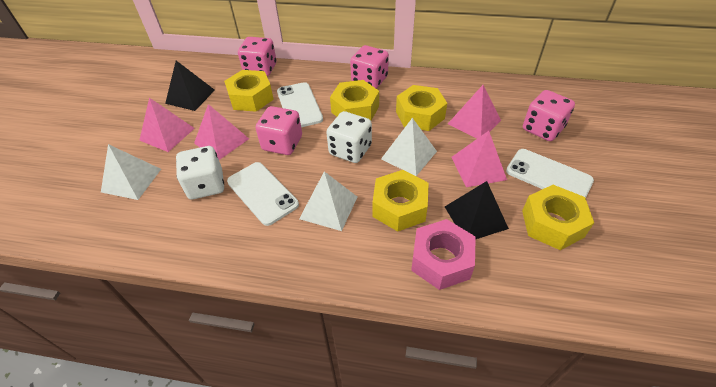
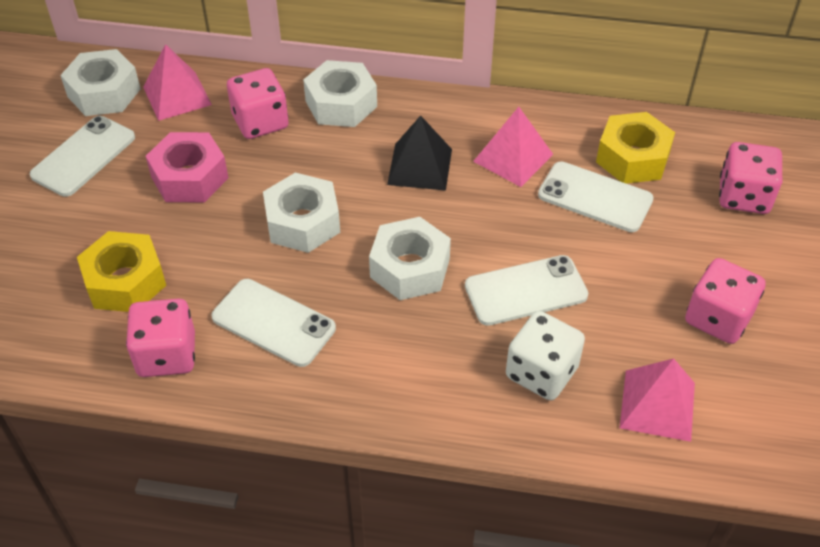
black pyramid: 2 -> 1
pink pyramid: 4 -> 3
white dice: 2 -> 1
white nut: 0 -> 4
white phone: 3 -> 4
white pyramid: 3 -> 0
yellow nut: 5 -> 2

